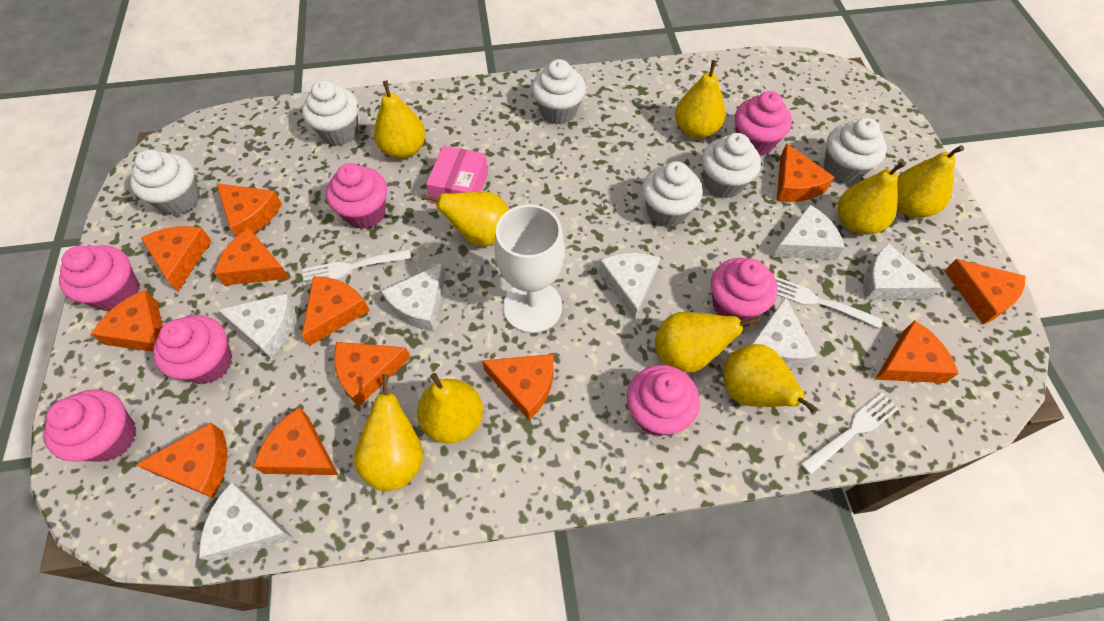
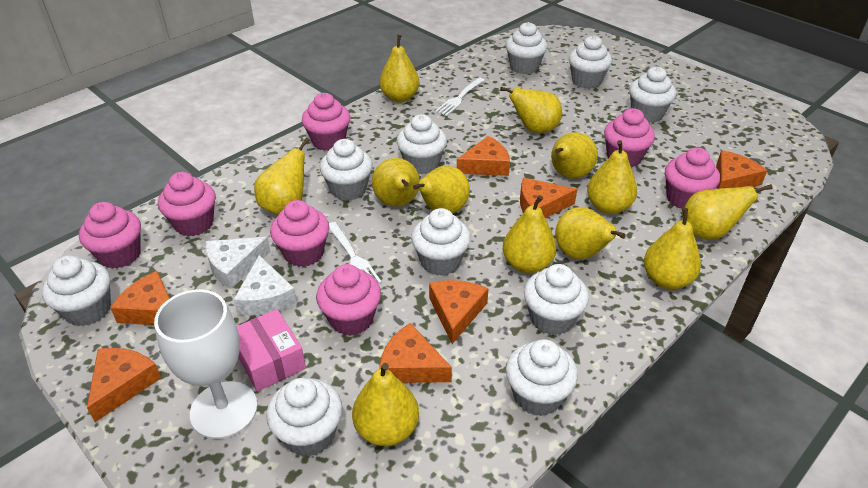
orange cheese: 12 -> 7
white cheese: 7 -> 2
white cupcake: 6 -> 10
white fork: 3 -> 2
yellow pear: 9 -> 12

